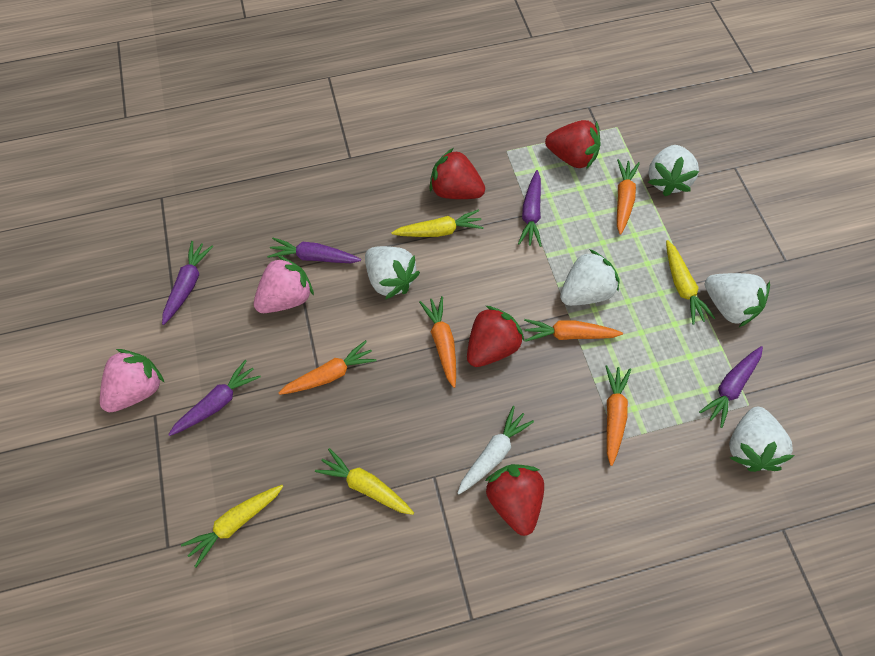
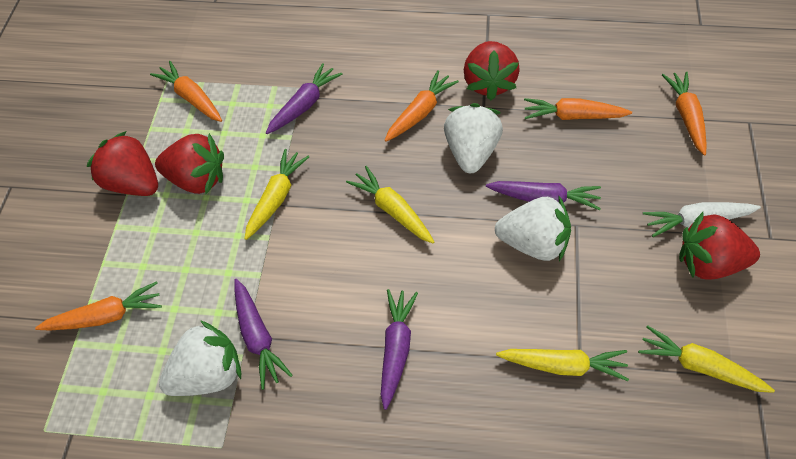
pink strawberry: 2 -> 0
purple carrot: 5 -> 4
white strawberry: 5 -> 3

